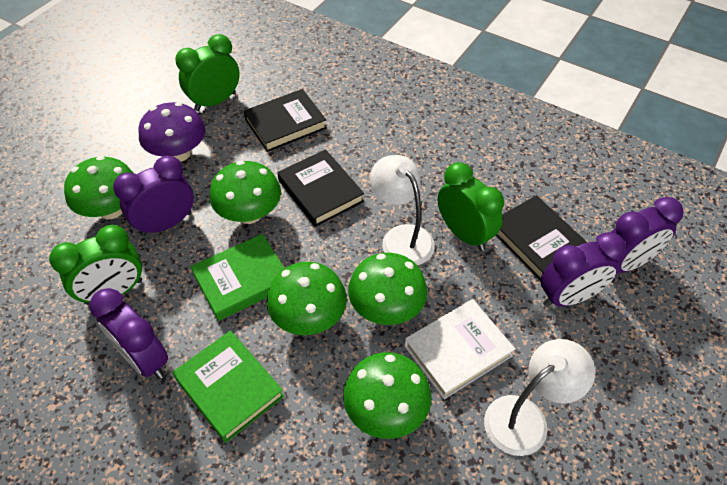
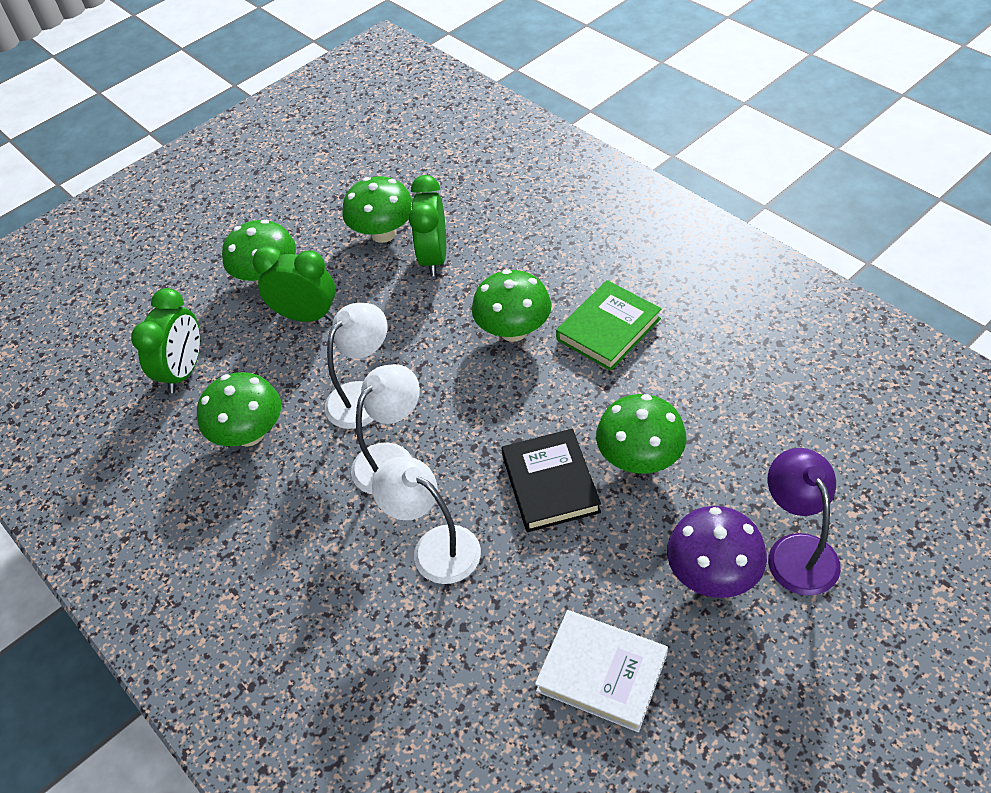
black book: 3 -> 1
green book: 2 -> 1
purple clock: 4 -> 0
purple lamp: 0 -> 1
white lamp: 2 -> 3

